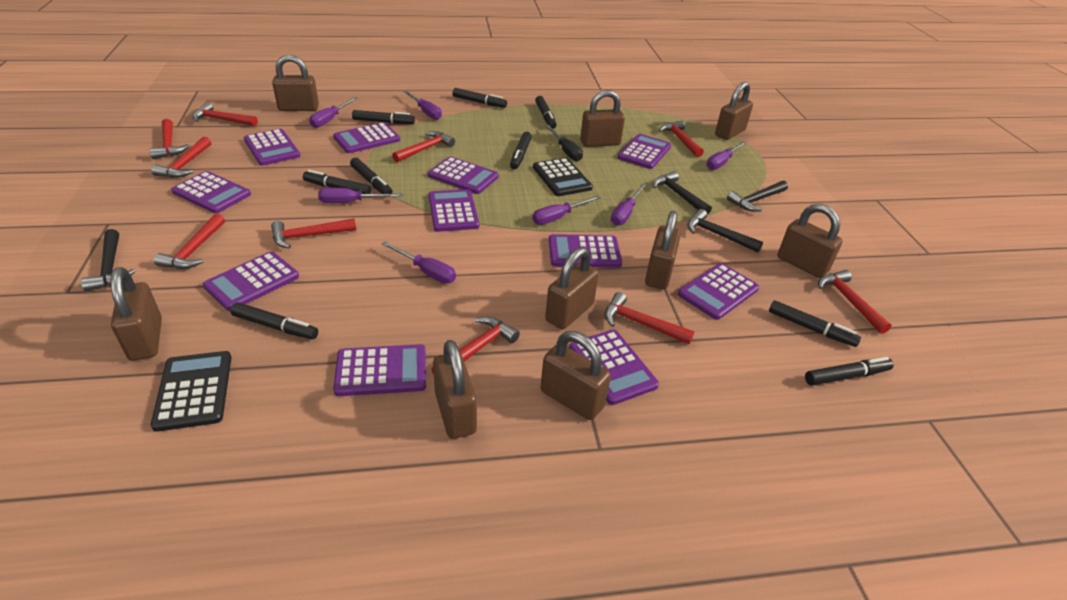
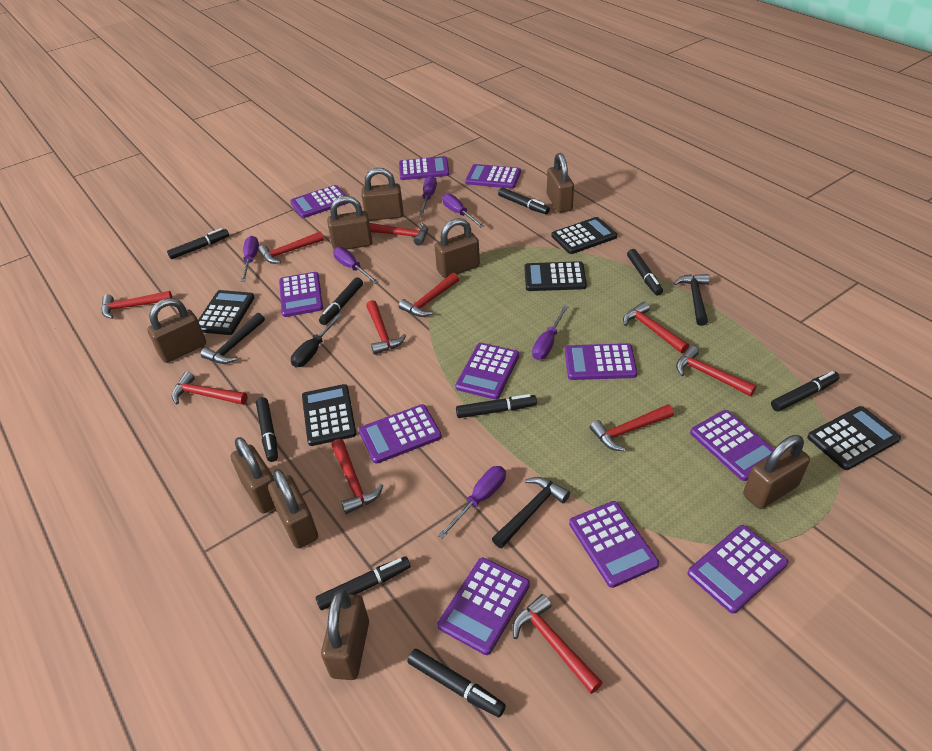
black calculator: 2 -> 5
black hammer: 4 -> 3
purple screwdriver: 7 -> 6
red hammer: 10 -> 11

